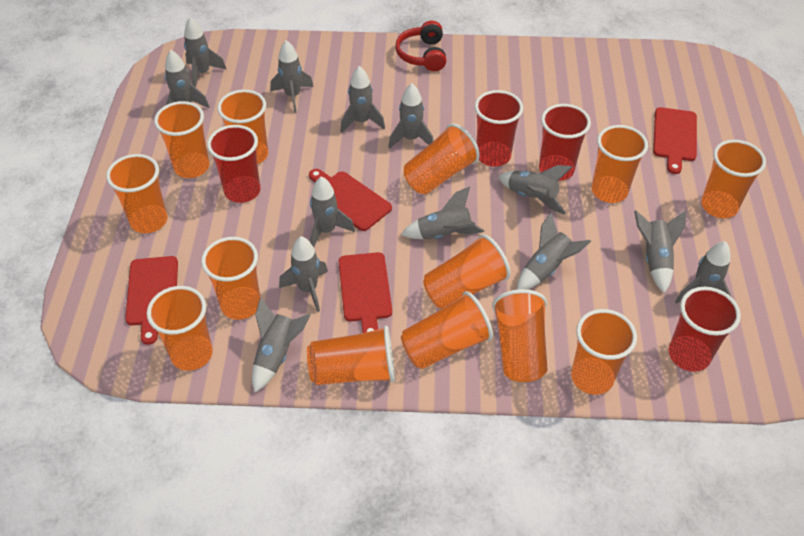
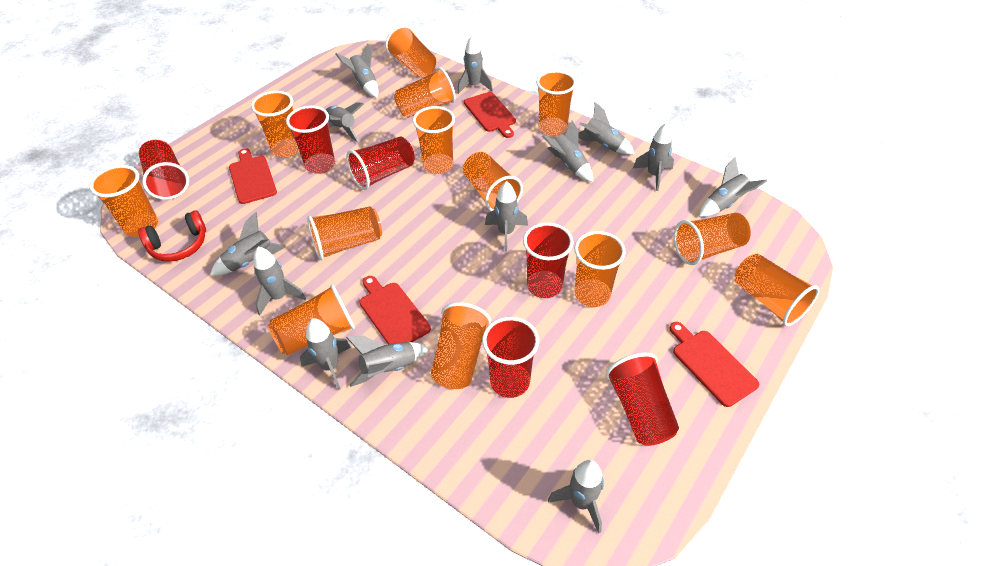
red cup: 4 -> 6

